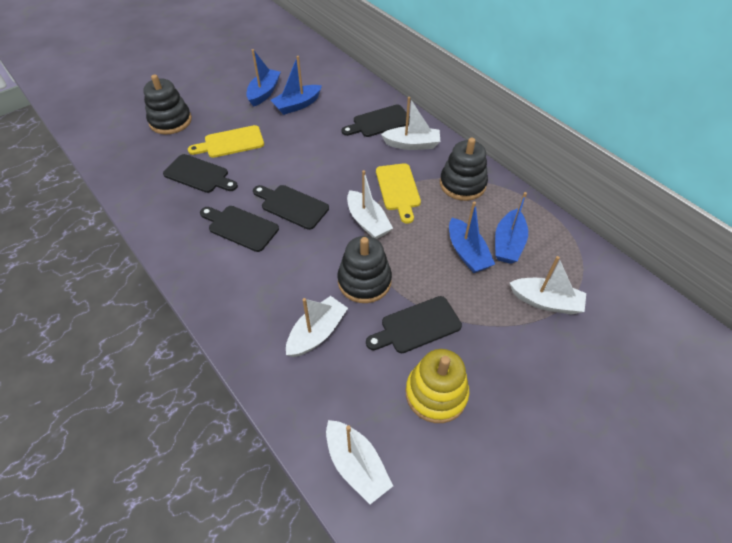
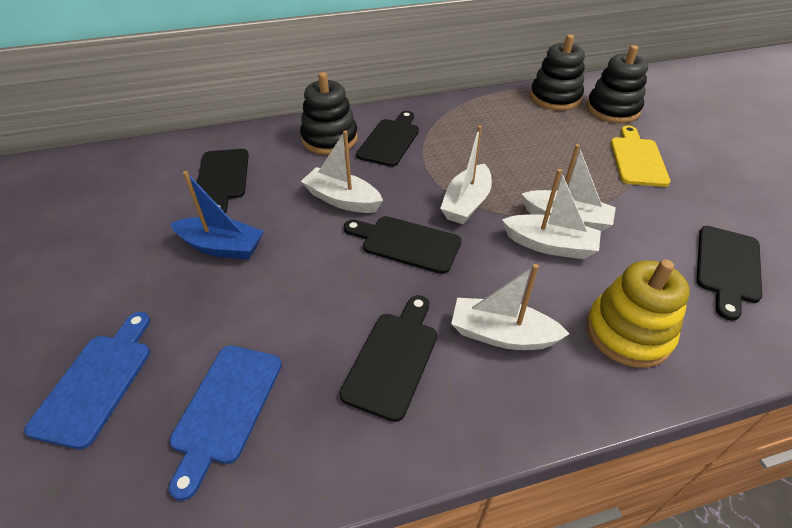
blue boat: 4 -> 1
blue cutting board: 0 -> 2
yellow cutting board: 2 -> 1

